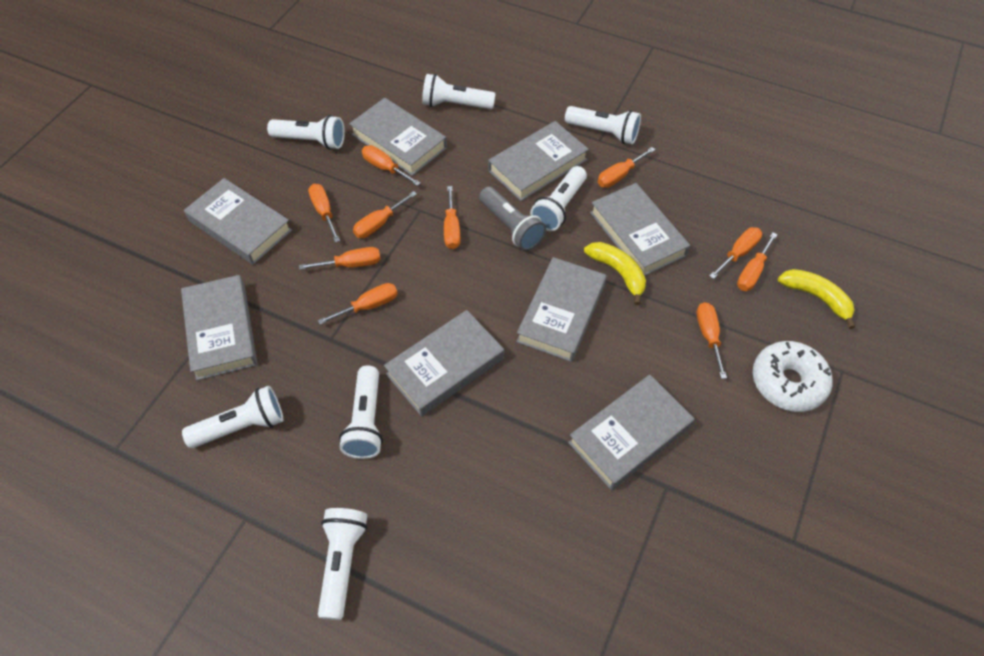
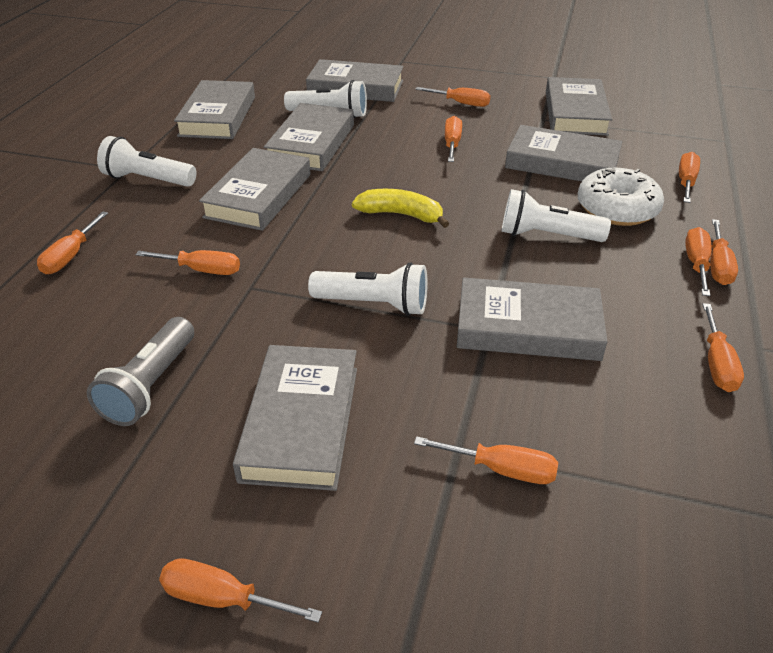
white flashlight: 7 -> 4
yellow banana: 2 -> 1

